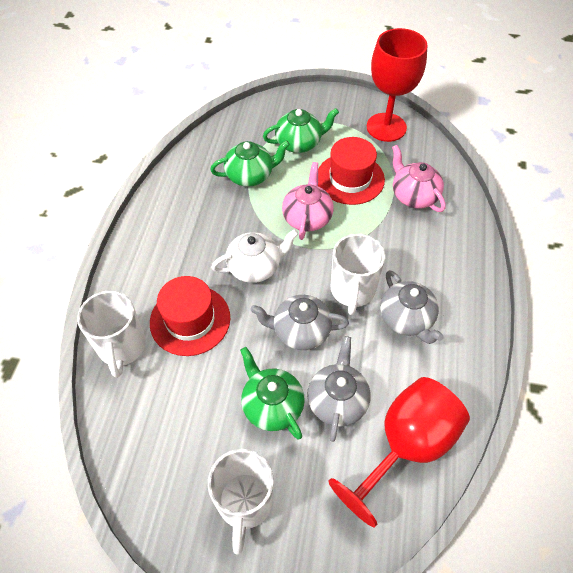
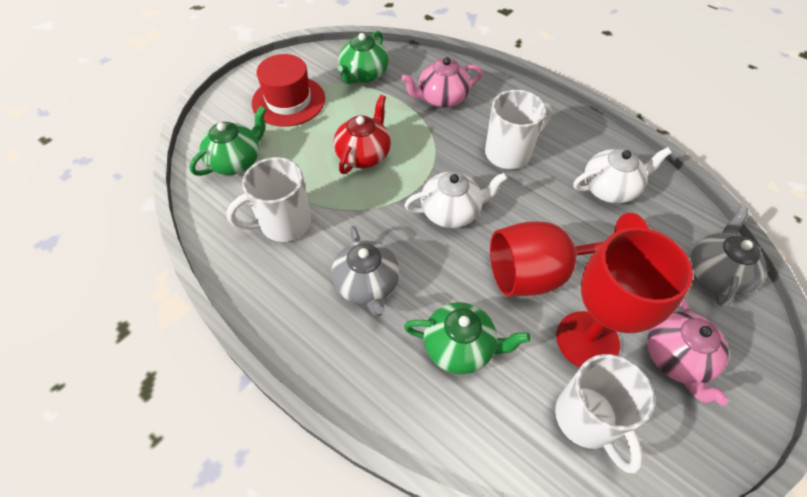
grey teapot: 3 -> 2
red hat: 2 -> 1
red teapot: 0 -> 1
white teapot: 1 -> 2

